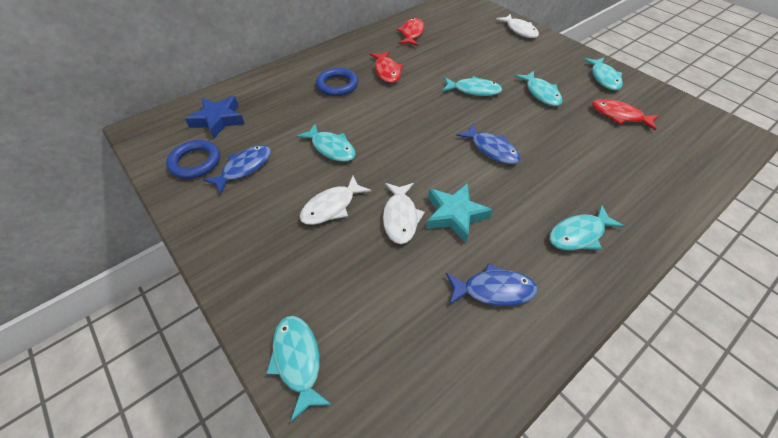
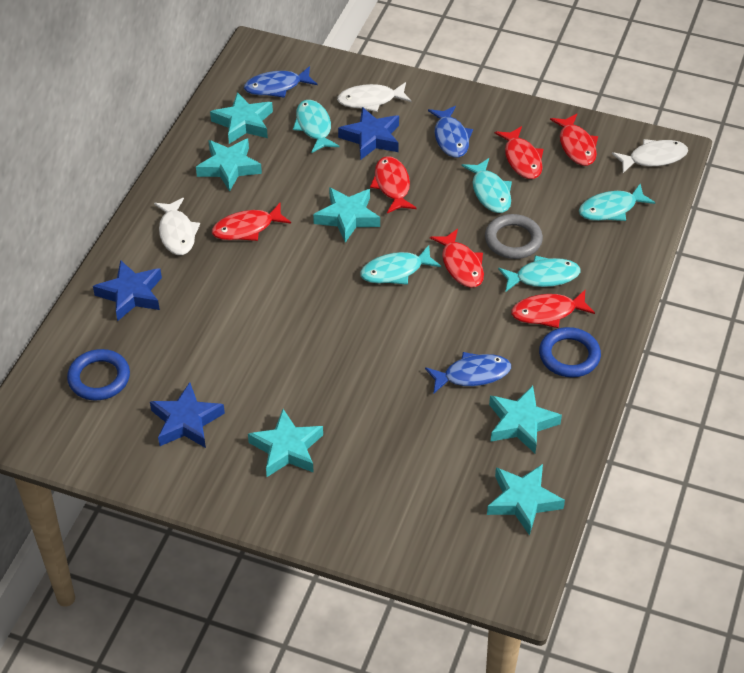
blue star: 1 -> 3
grey ring: 0 -> 1
red fish: 3 -> 6
turquoise fish: 6 -> 5
turquoise star: 1 -> 6

